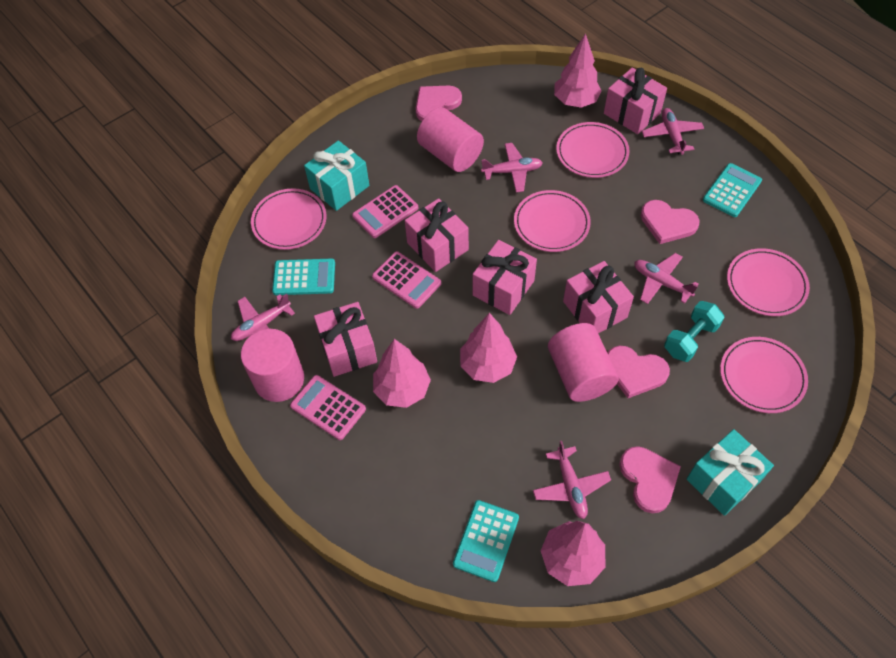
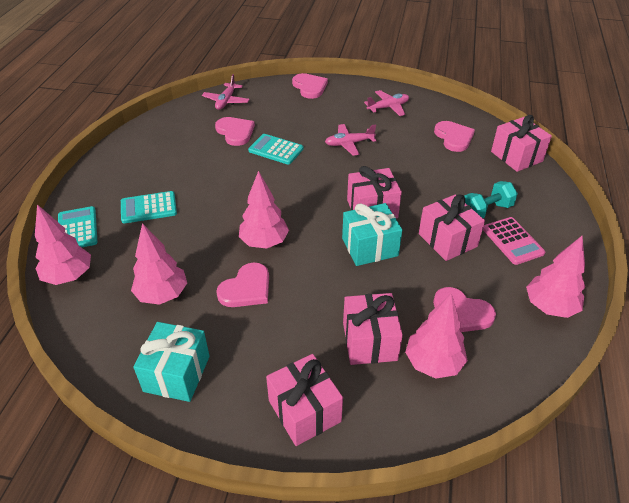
pink calculator: 3 -> 1
pink cylinder: 3 -> 0
pink heart: 4 -> 5
pink plane: 5 -> 3
pink plate: 5 -> 0
pink tree: 4 -> 5

